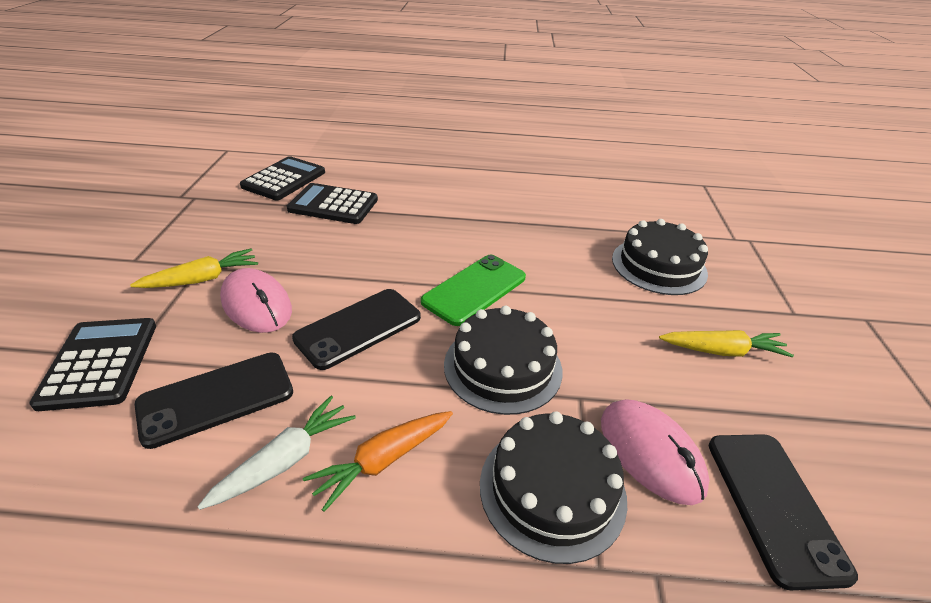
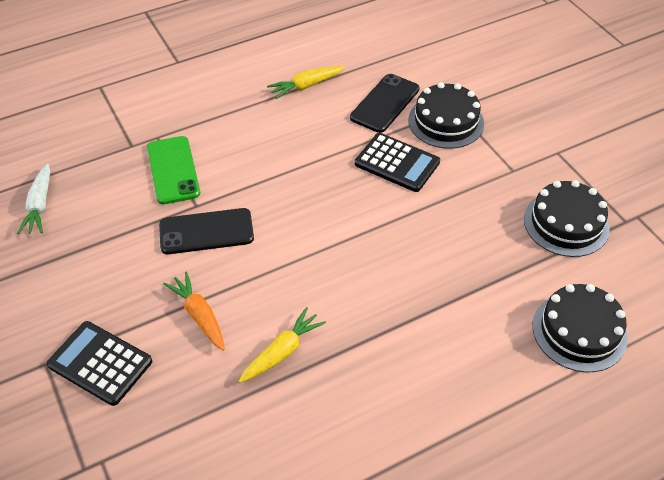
black calculator: 3 -> 2
black phone: 3 -> 2
pink mouse: 2 -> 0

